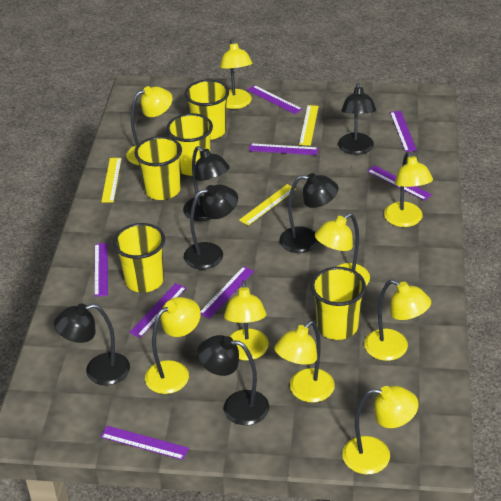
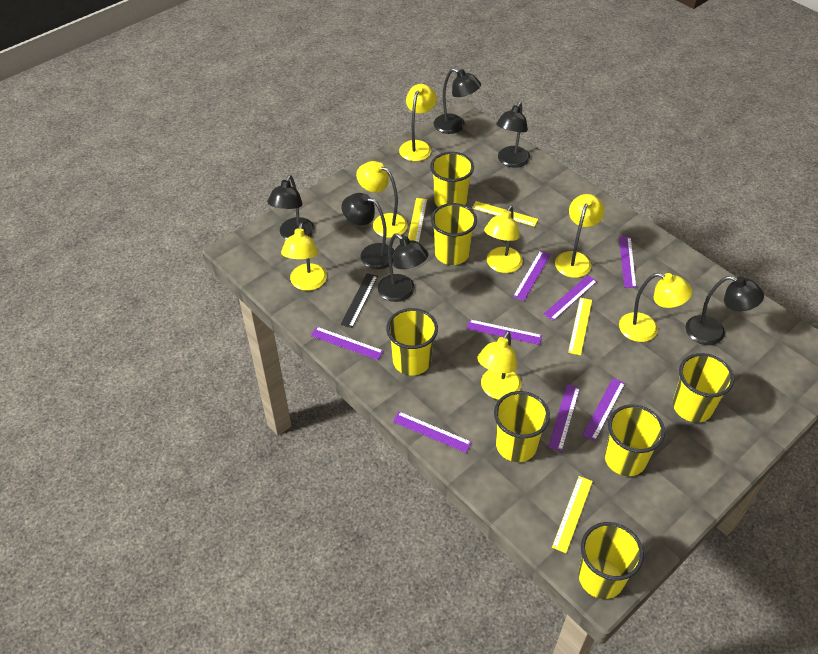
black ruler: 0 -> 1
yellow cup: 5 -> 7
yellow lamp: 9 -> 7
yellow ruler: 3 -> 4

